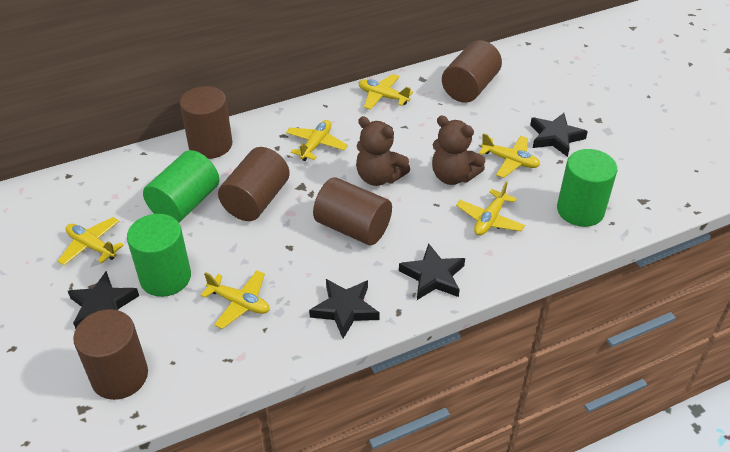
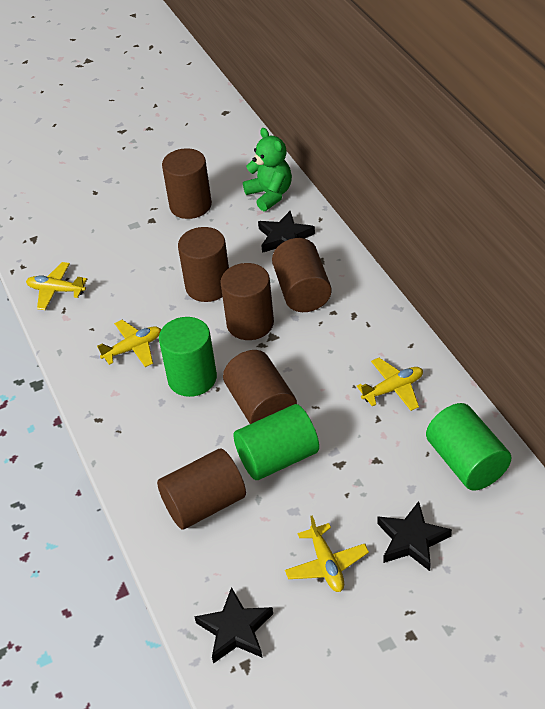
black star: 4 -> 3
brown cylinder: 5 -> 6
brown teddy bear: 2 -> 0
green teddy bear: 0 -> 1
yellow plane: 6 -> 4

